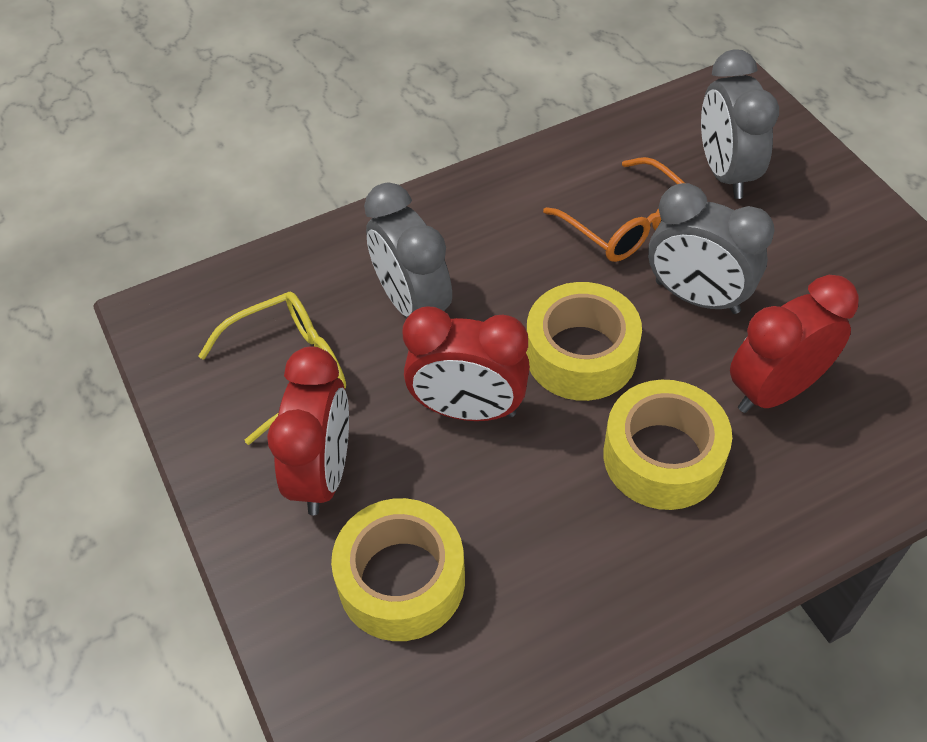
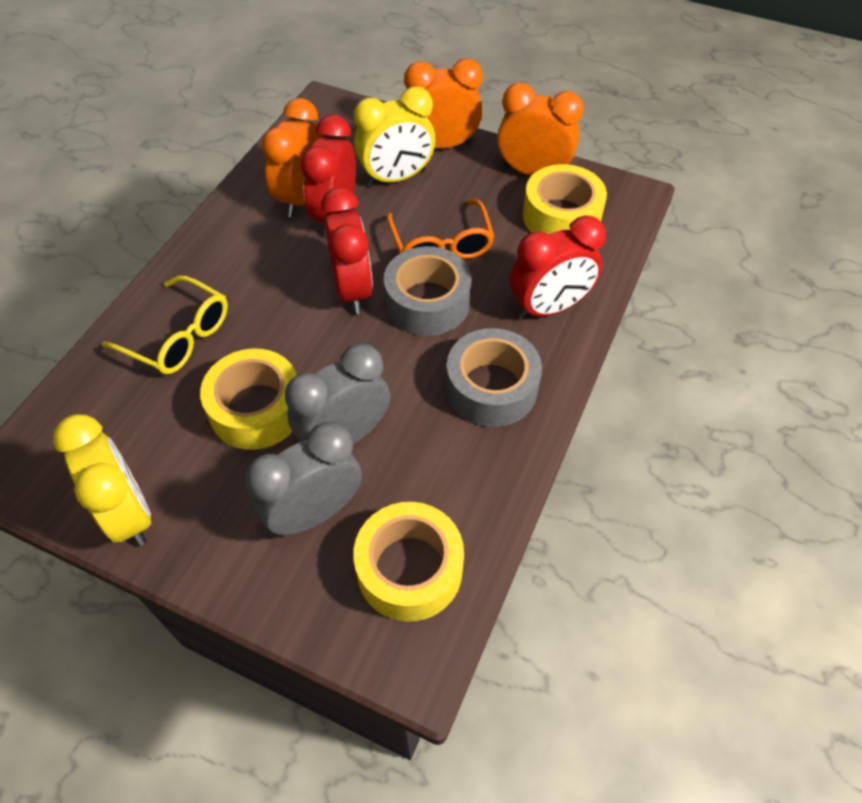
grey clock: 3 -> 2
grey tape: 0 -> 2
orange clock: 0 -> 3
yellow clock: 0 -> 2

